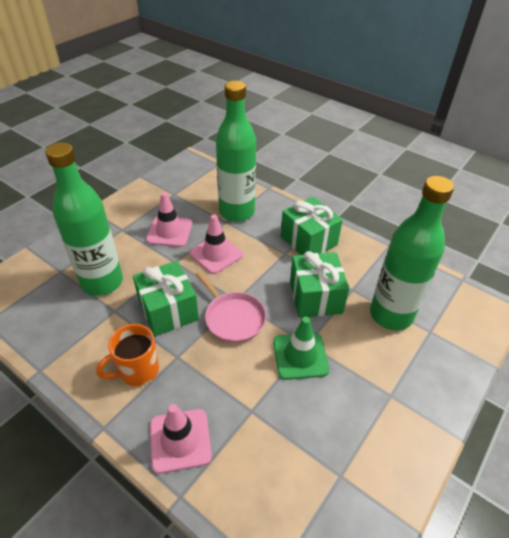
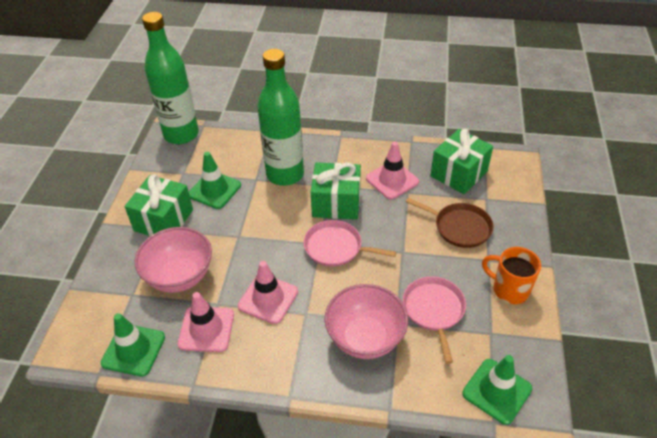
brown pan: 0 -> 1
green bottle: 3 -> 2
green traffic cone: 1 -> 3
pink bowl: 0 -> 2
pink pan: 1 -> 2

